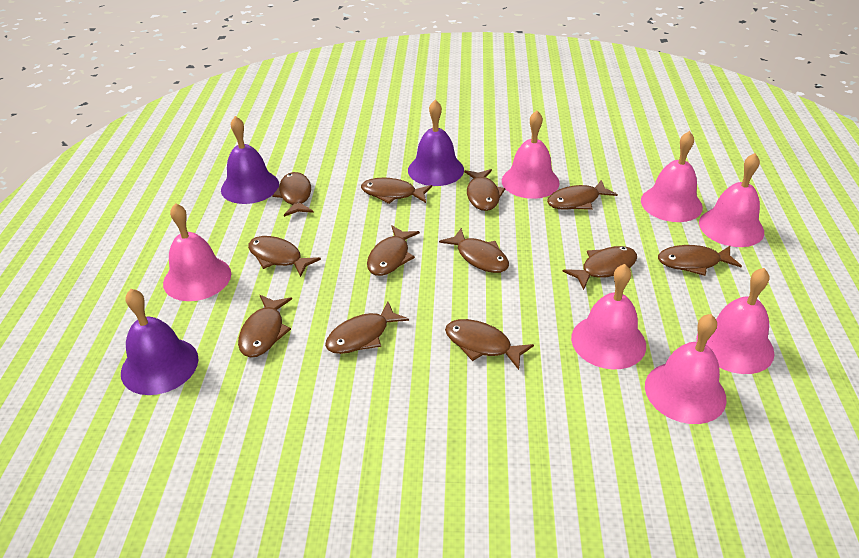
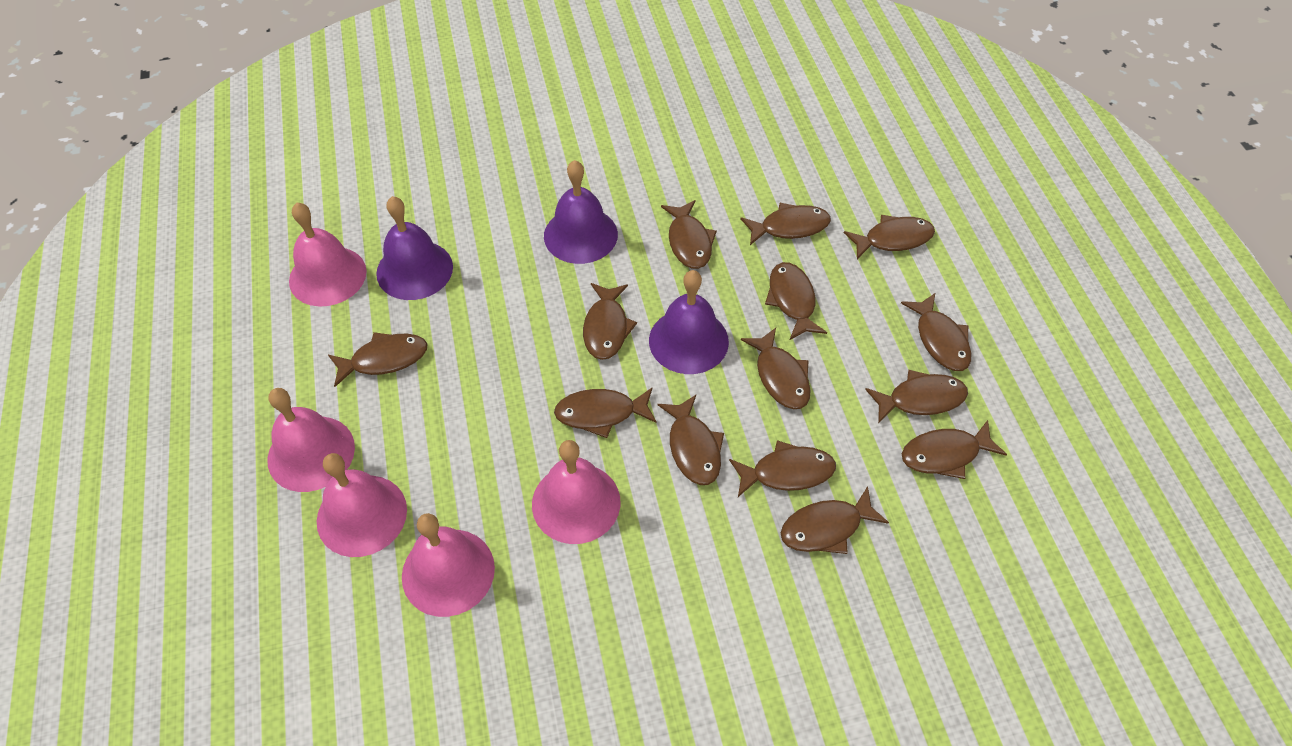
brown fish: 12 -> 14
pink bell: 7 -> 5

